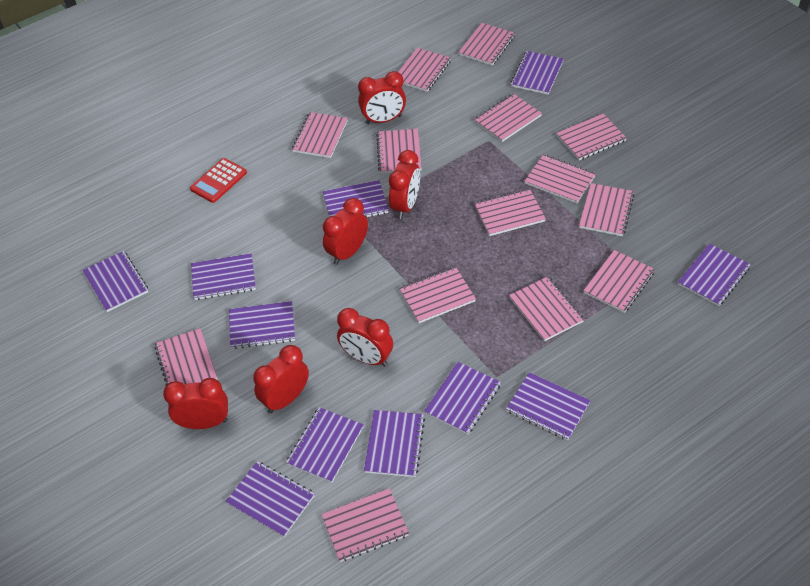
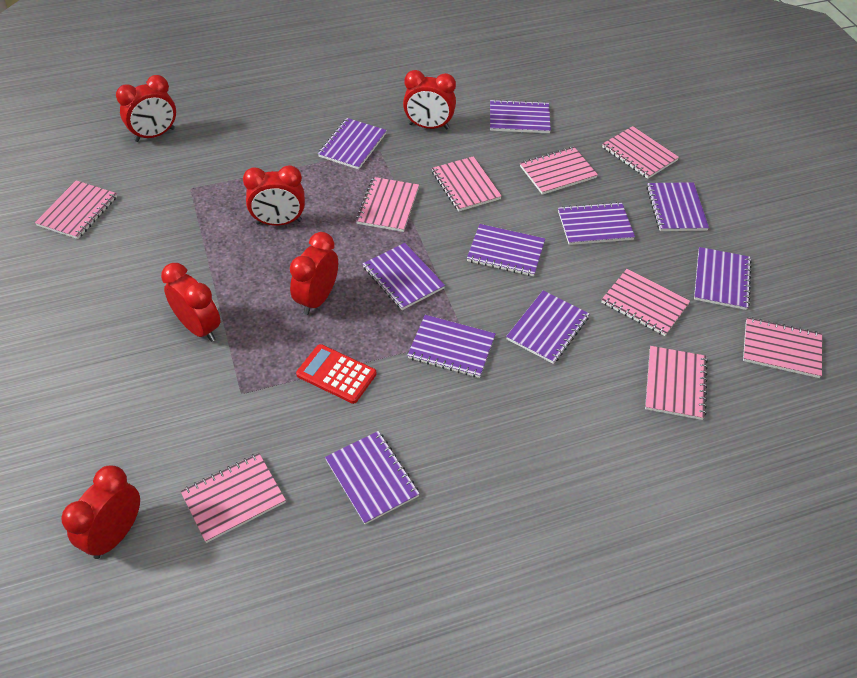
pink notebook: 14 -> 9
purple notebook: 11 -> 10

